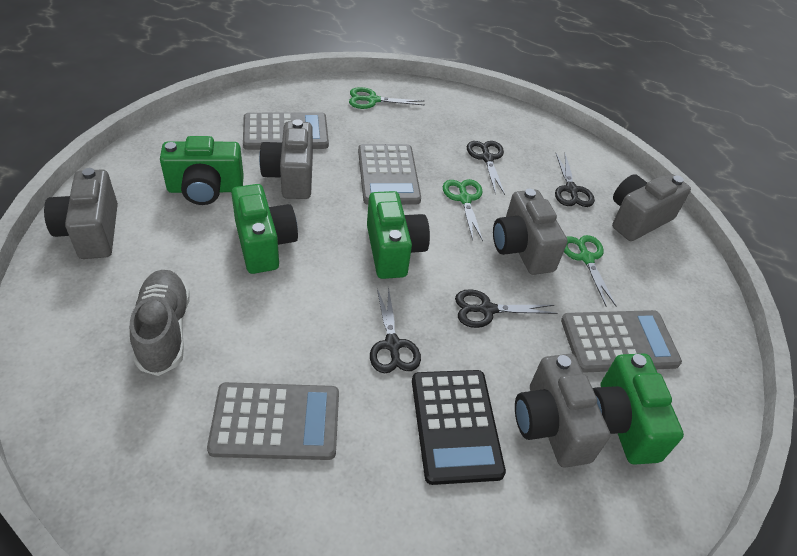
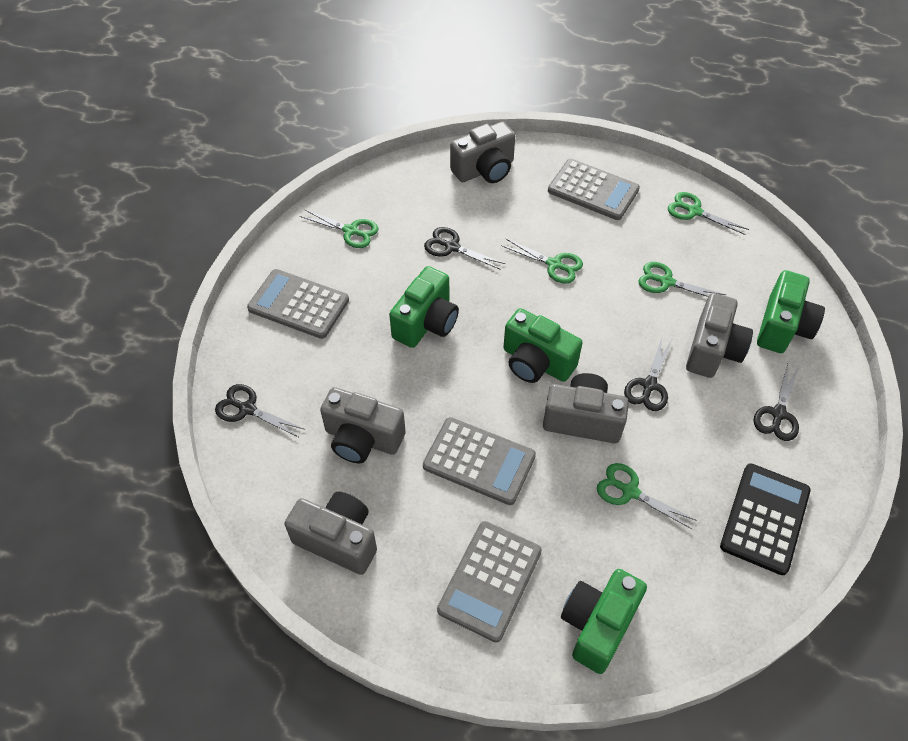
green scissors: 3 -> 5
grey shoe: 1 -> 0

